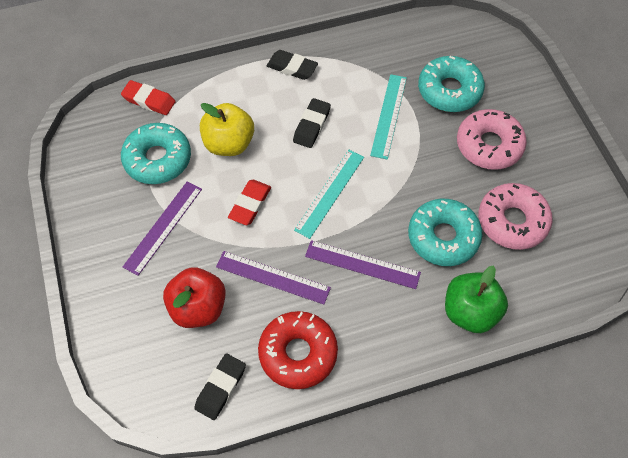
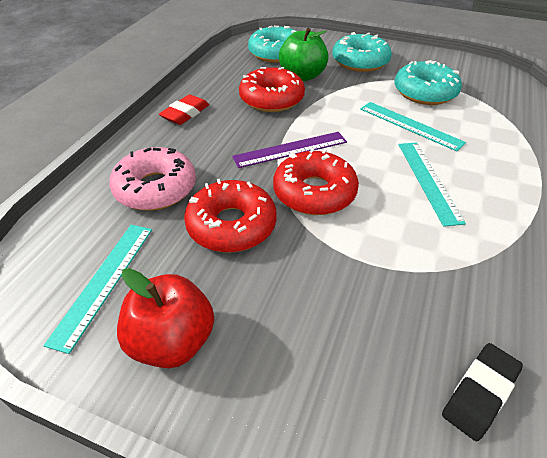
black eraser: 3 -> 1
pink donut: 2 -> 1
purple ruler: 3 -> 1
red donut: 1 -> 3
red eraser: 2 -> 1
turquoise ruler: 2 -> 3
yellow apple: 1 -> 0

